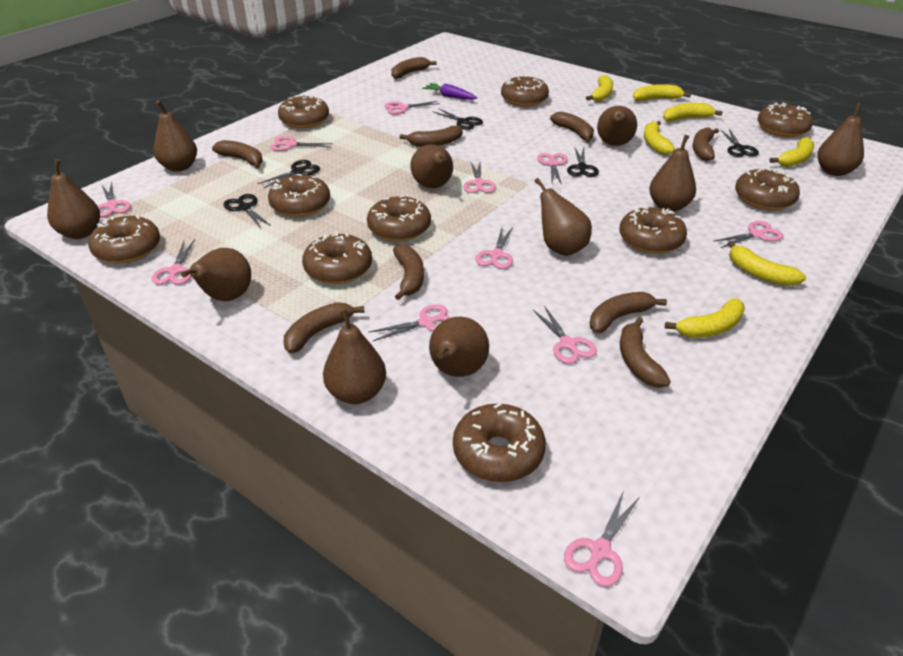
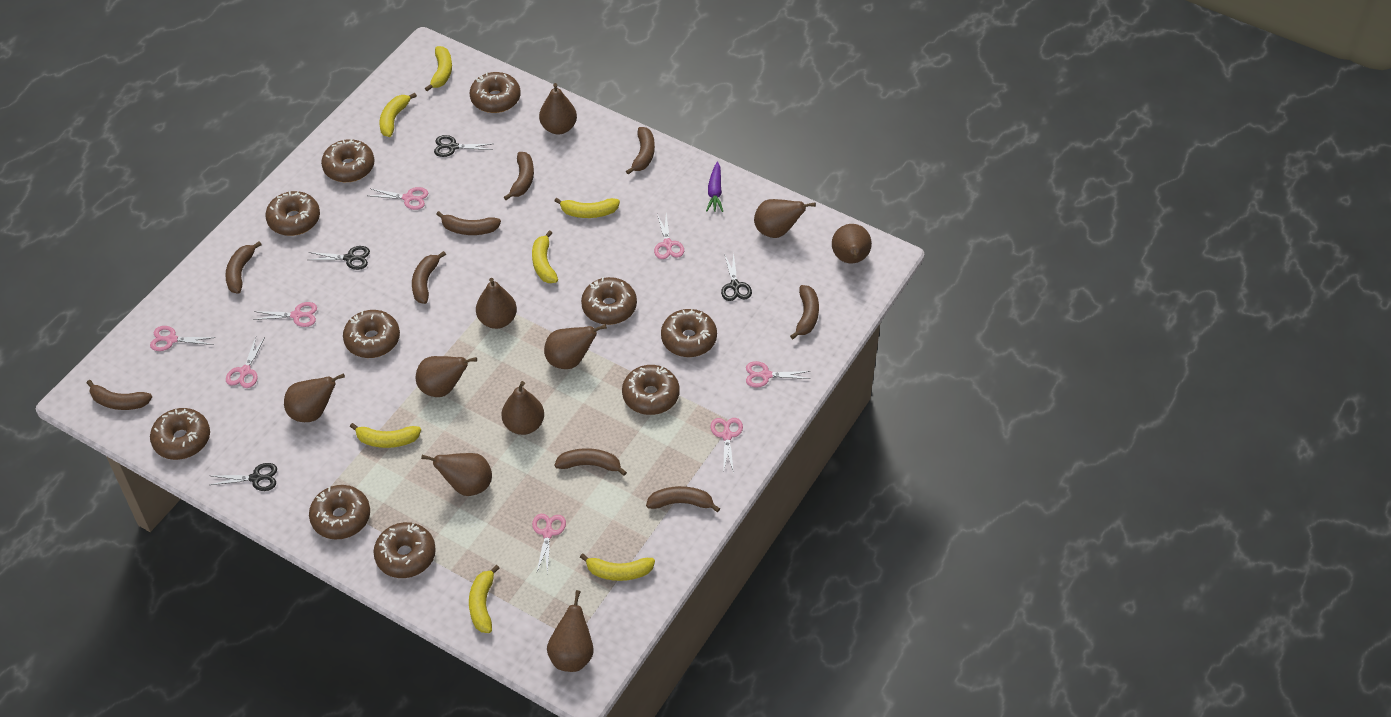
black scissors: 5 -> 4
pink scissors: 11 -> 8

